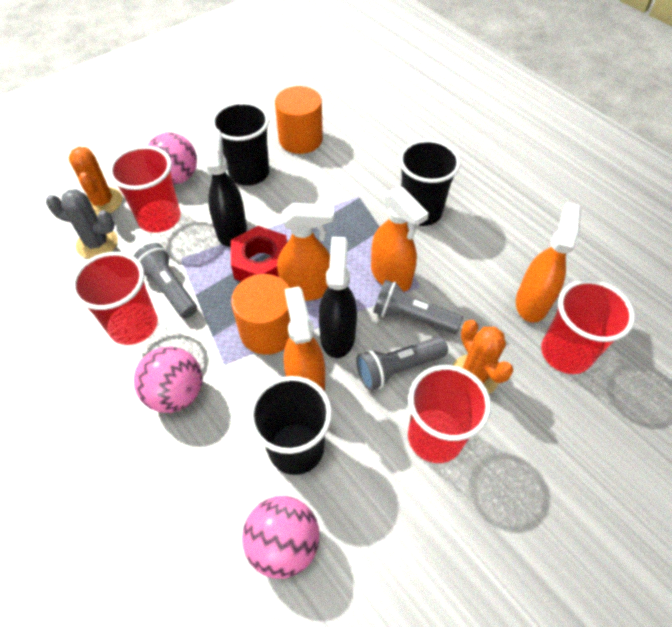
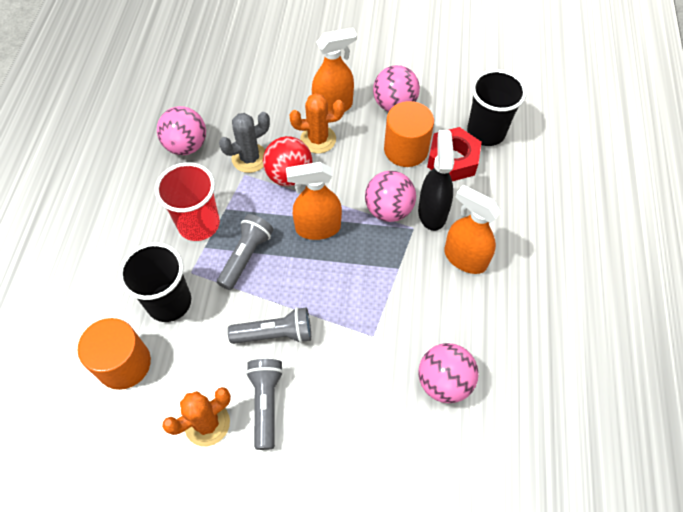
black cup: 3 -> 2
black spray bottle: 2 -> 1
orange spray bottle: 4 -> 3
pink ball: 3 -> 4
red ball: 0 -> 1
red cup: 4 -> 1

